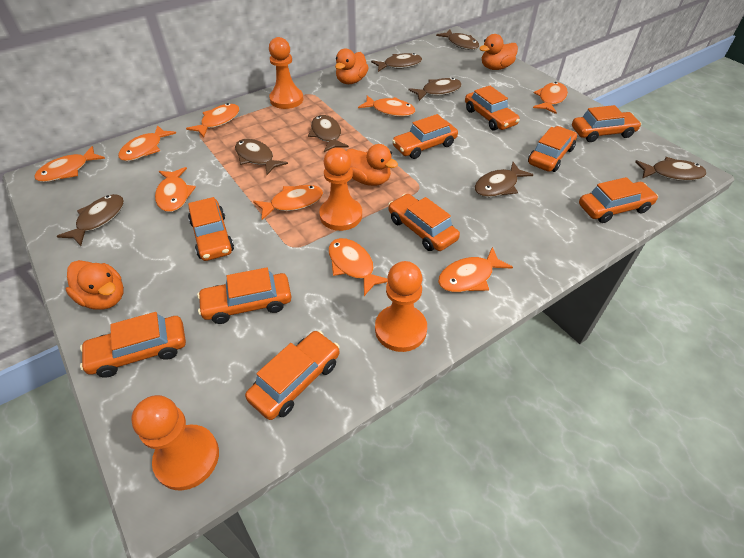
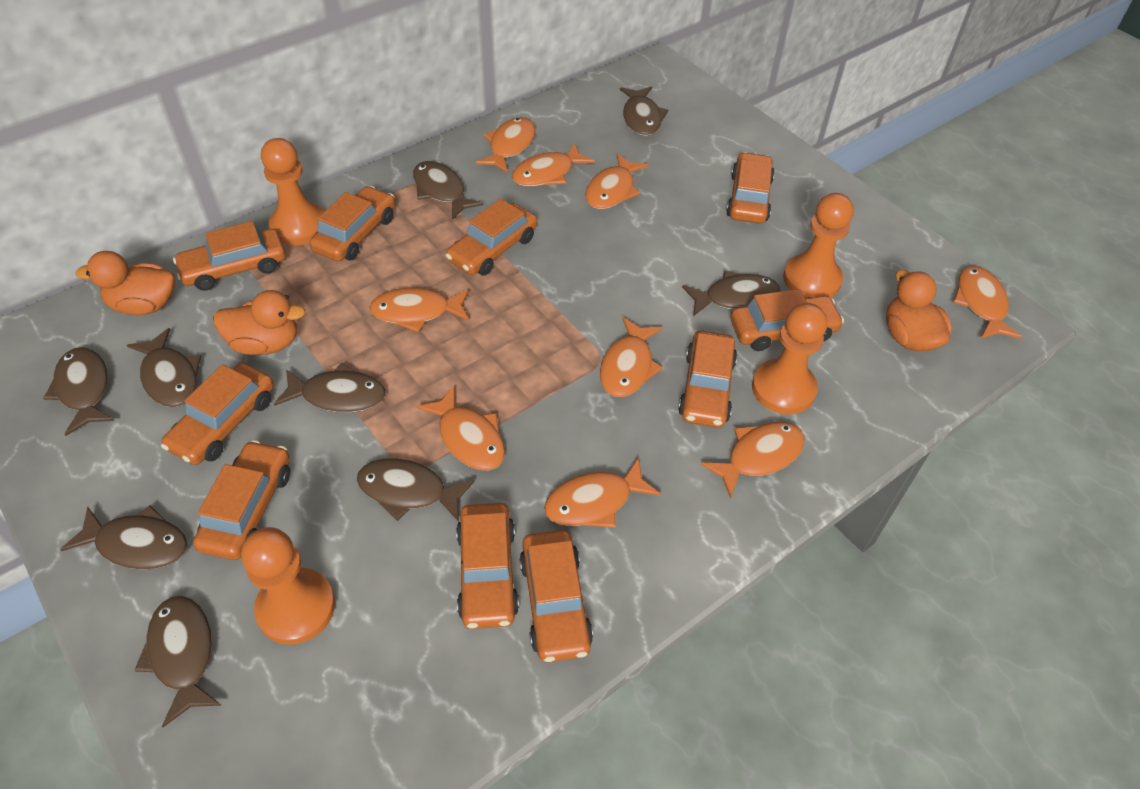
brown fish: 8 -> 9
orange duck: 4 -> 3

